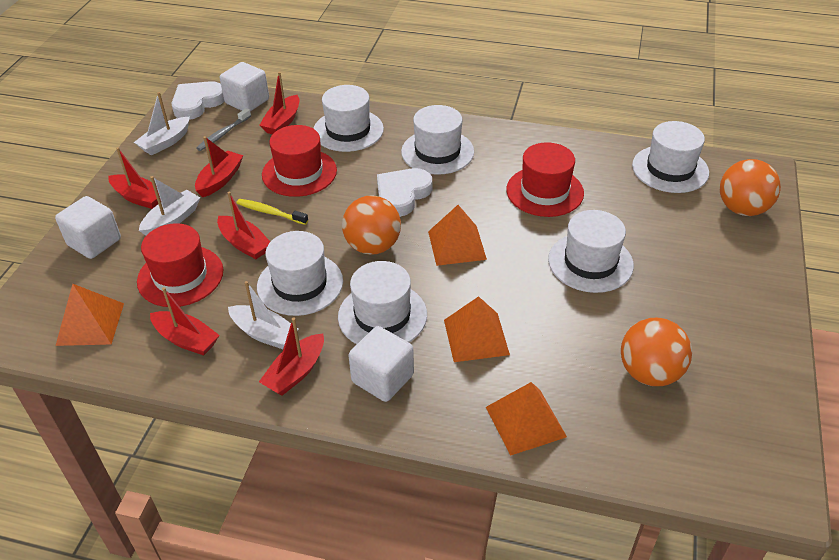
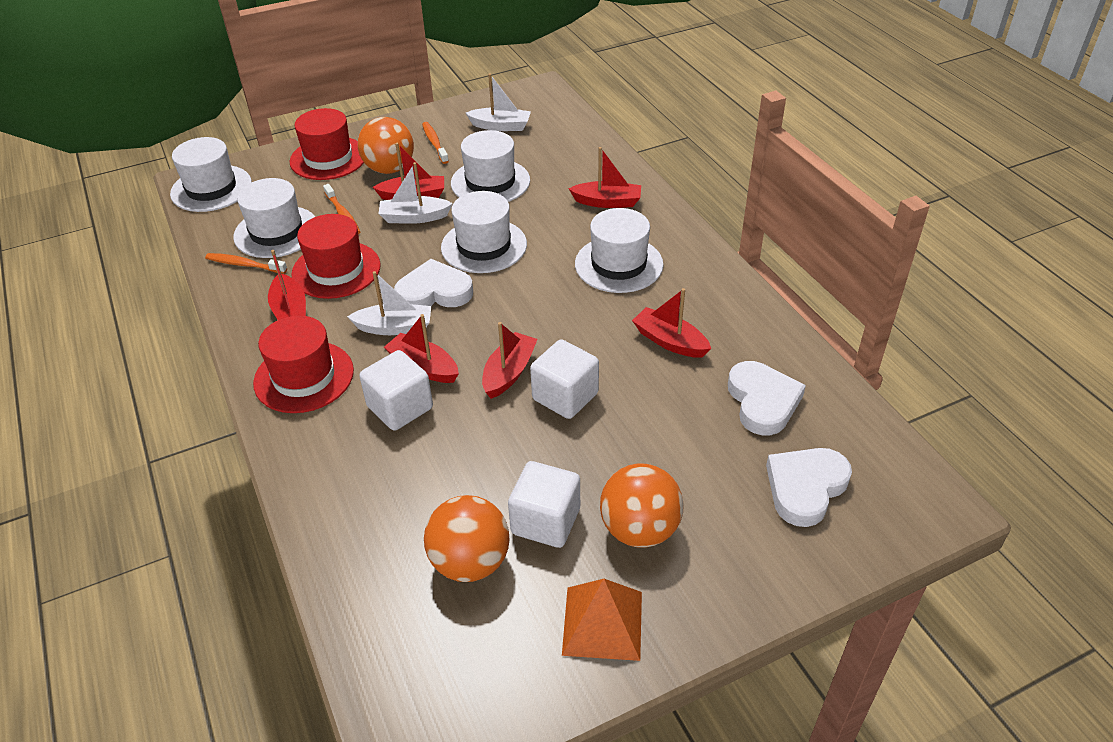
grey toothbrush: 1 -> 0
orange pyramid: 4 -> 1
orange toothbrush: 0 -> 3
white hat: 6 -> 5
white heart: 2 -> 3
yellow toothbrush: 1 -> 0

